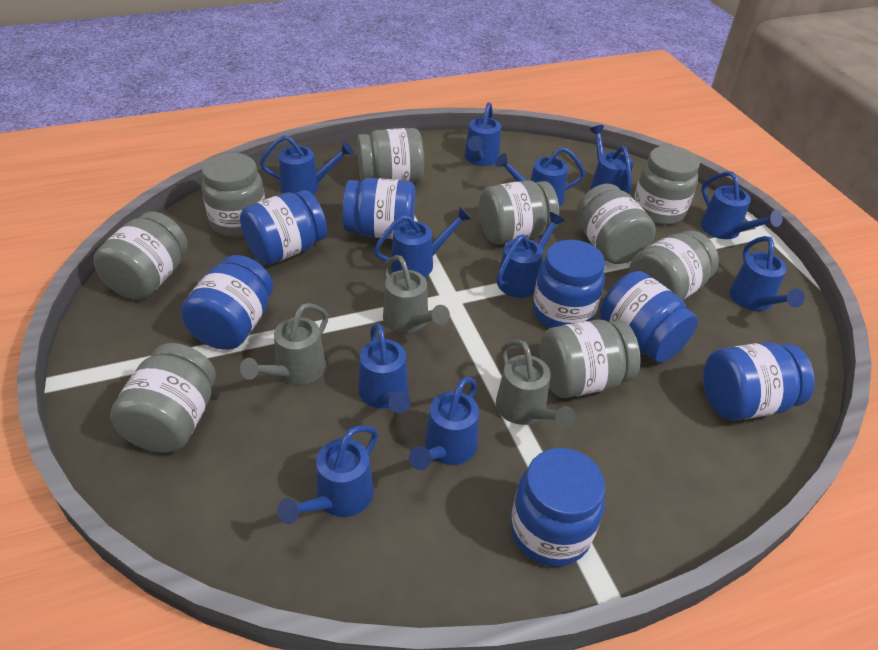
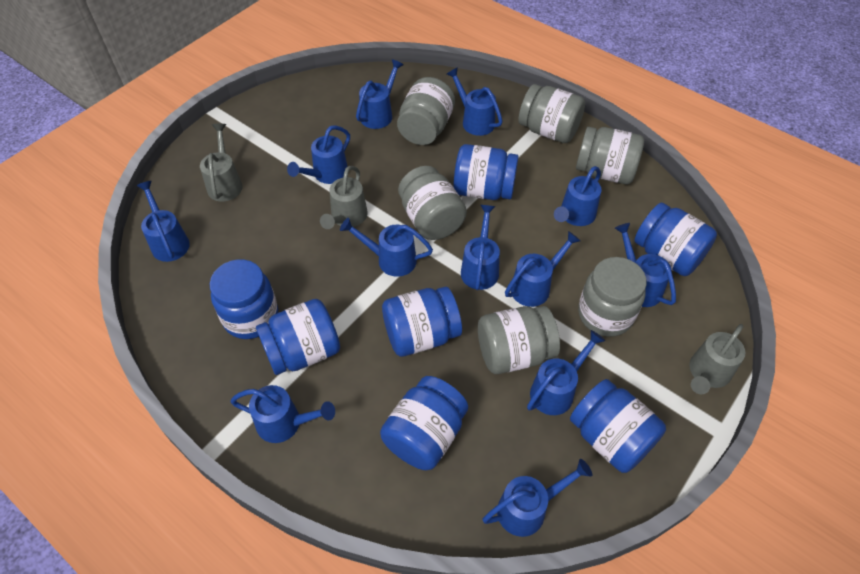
blue watering can: 11 -> 12
grey jar: 9 -> 6

